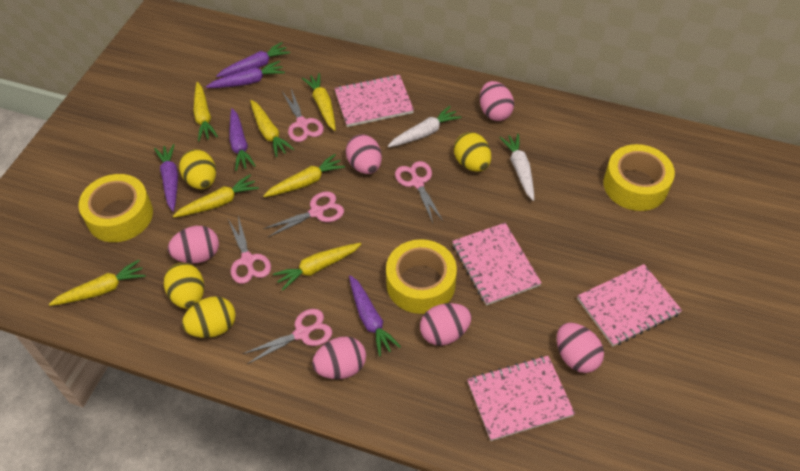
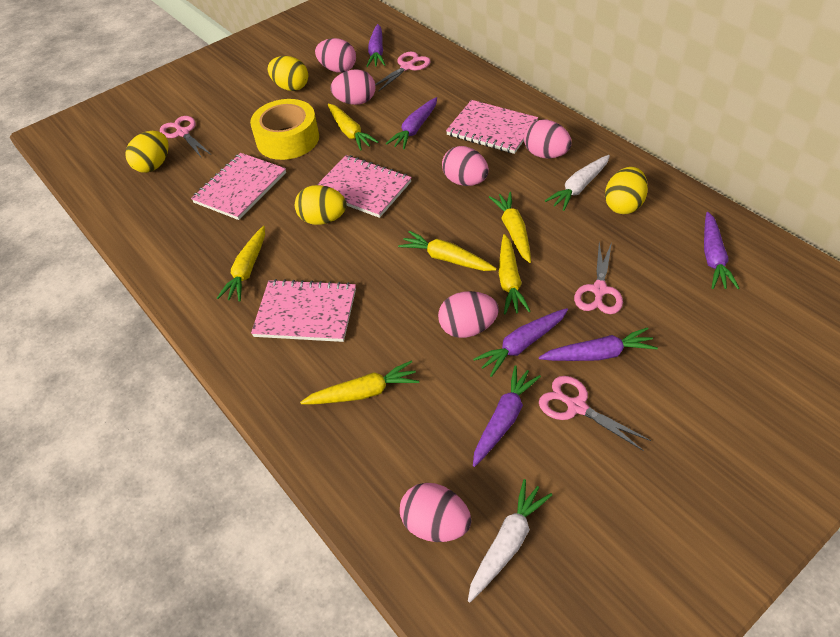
pink scissors: 5 -> 4
purple carrot: 5 -> 6
yellow carrot: 7 -> 6
yellow tape: 3 -> 1

